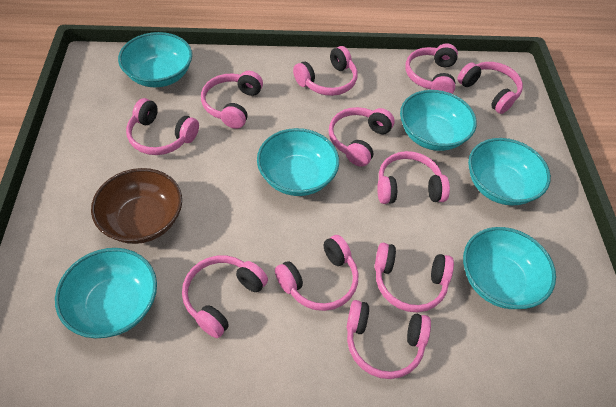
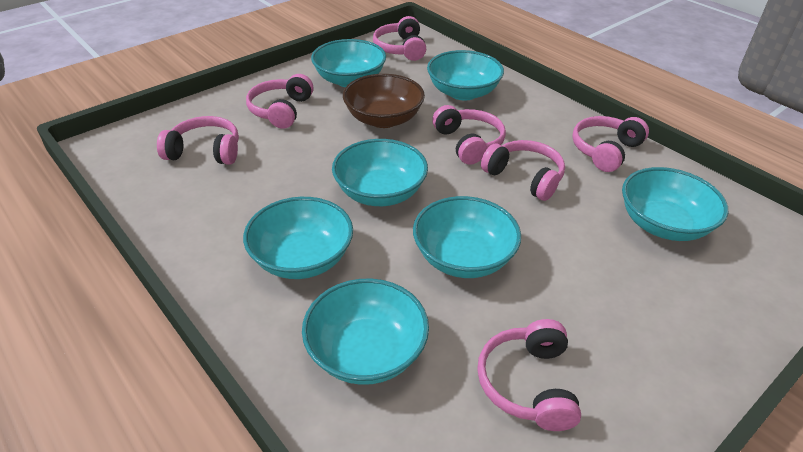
pink headphones: 11 -> 7
turquoise bowl: 6 -> 7

